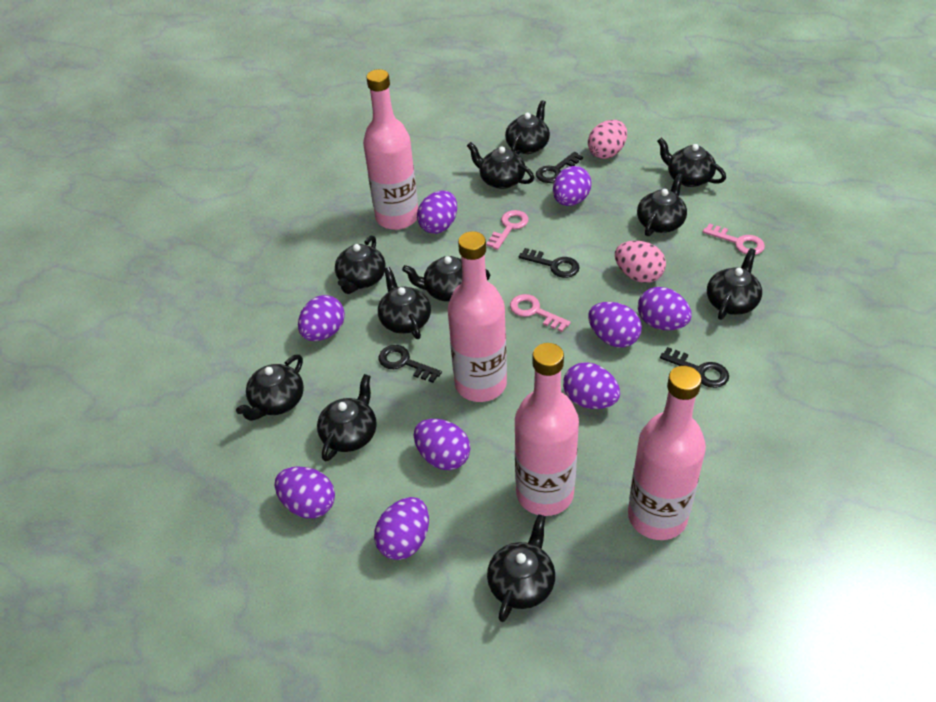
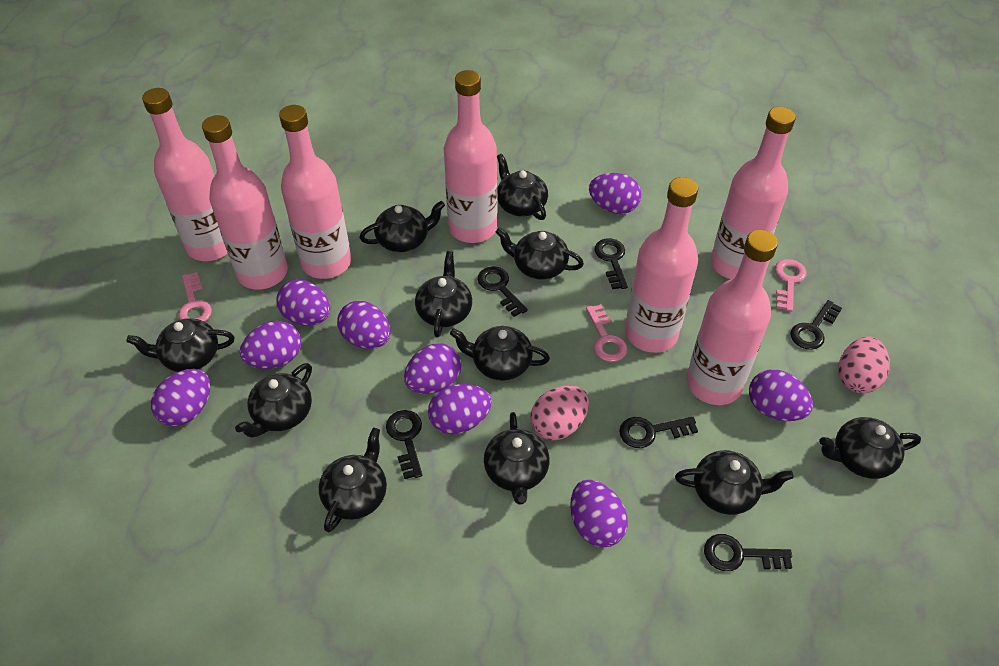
black key: 4 -> 6
pink bottle: 4 -> 7

